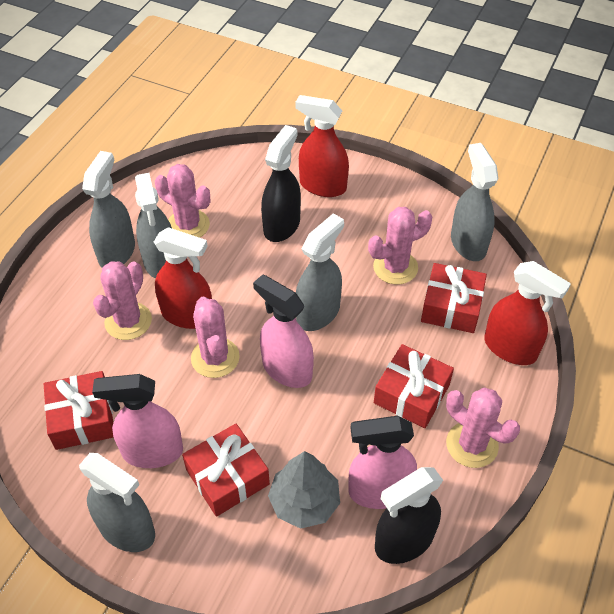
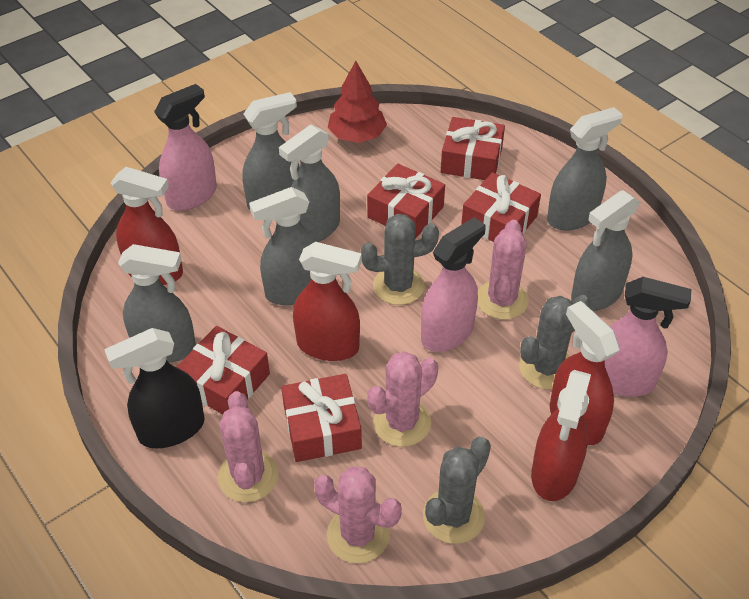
black spray bottle: 2 -> 1
grey cactus: 0 -> 3
grey spray bottle: 5 -> 6
grey tree: 1 -> 0
pink cactus: 5 -> 4
red gift: 4 -> 5
red spray bottle: 3 -> 4
red tree: 0 -> 1

